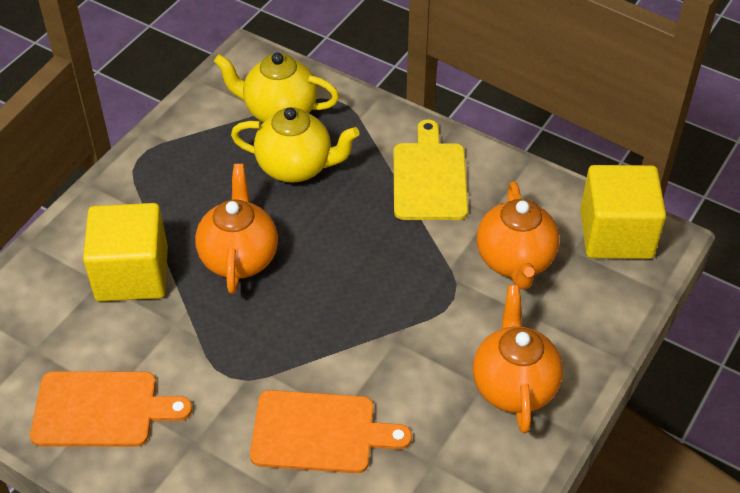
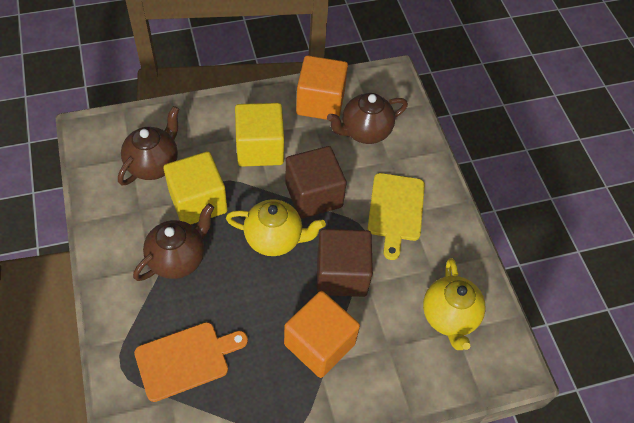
brown cube: 0 -> 2
brown teapot: 0 -> 3
orange cube: 0 -> 2
orange cutting board: 2 -> 1
orange teapot: 3 -> 0

